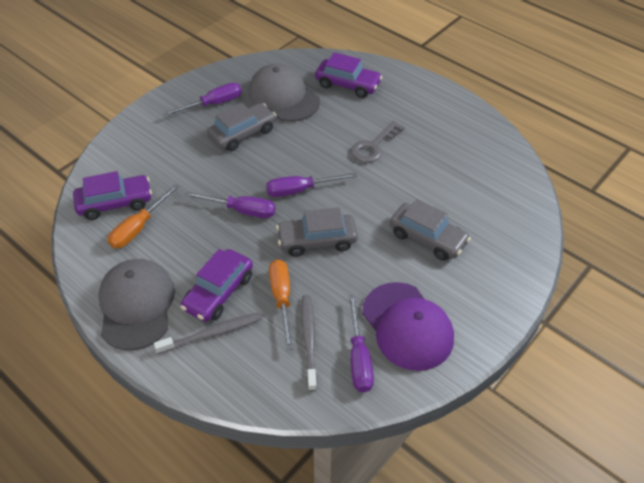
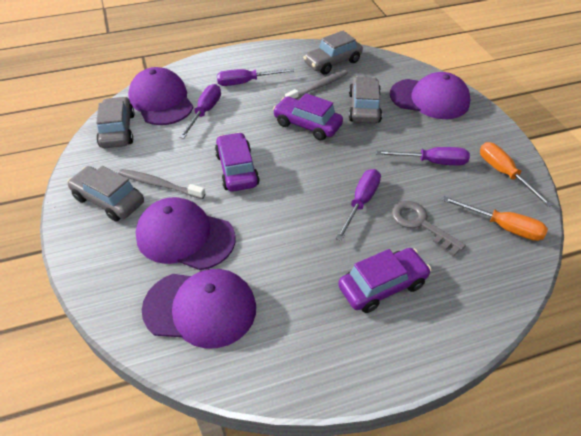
grey cap: 2 -> 0
grey car: 3 -> 4
purple cap: 1 -> 4

